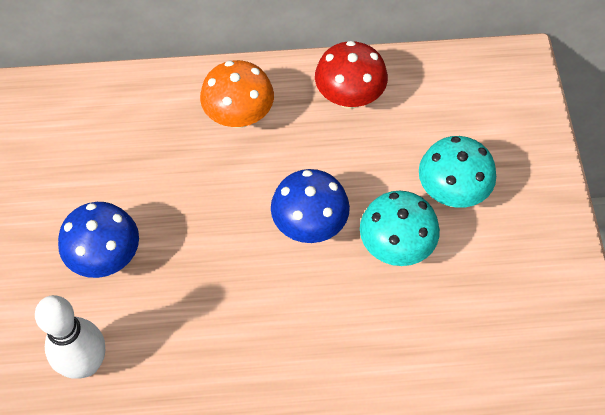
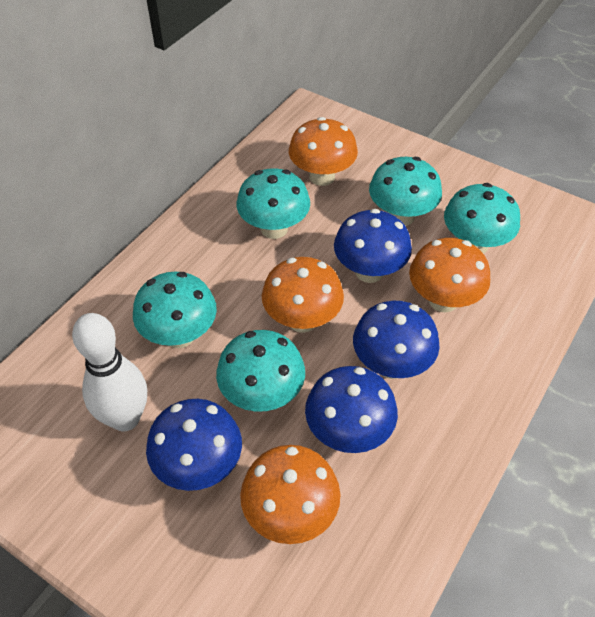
blue mushroom: 2 -> 4
orange mushroom: 1 -> 4
red mushroom: 1 -> 0
turquoise mushroom: 2 -> 5

